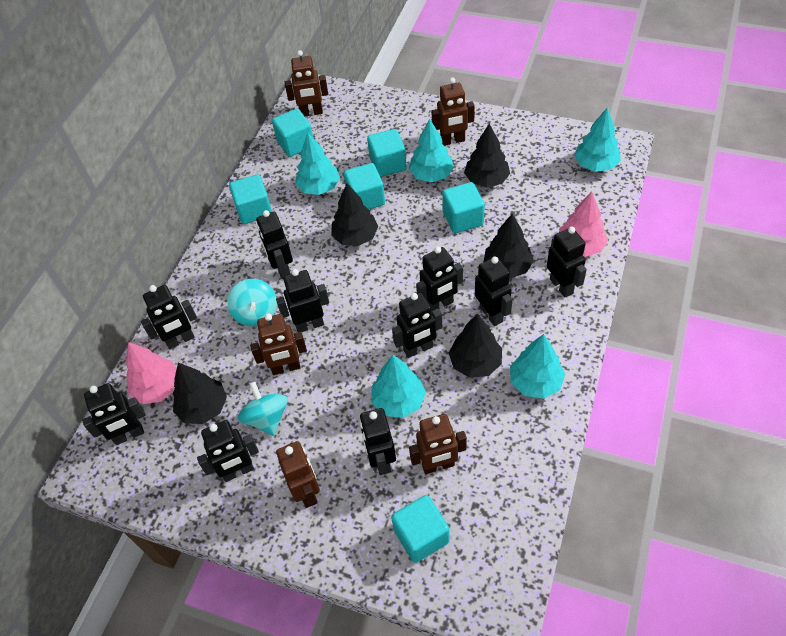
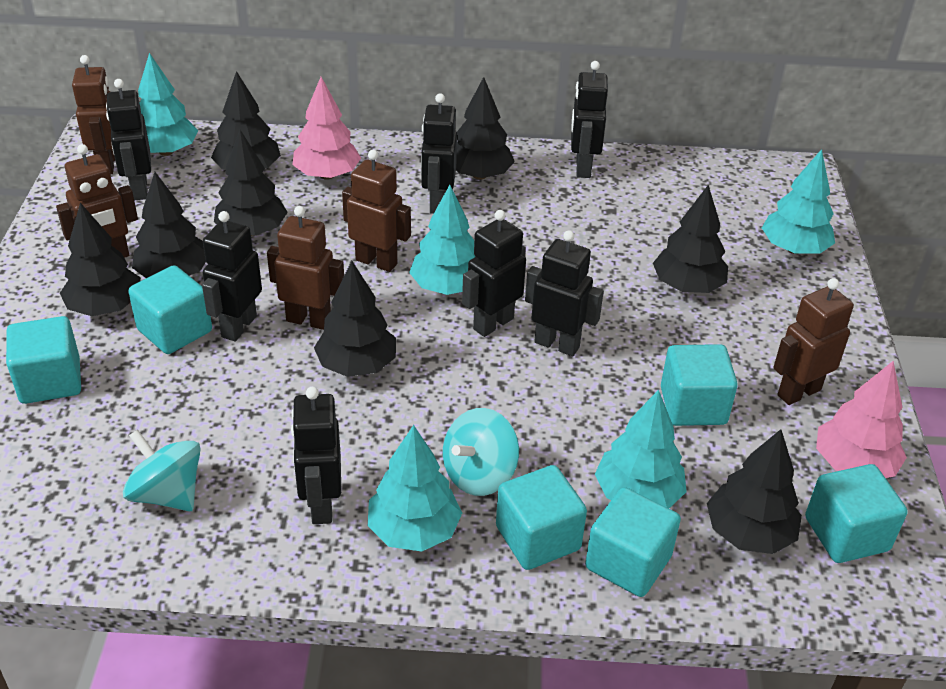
black robot: 10 -> 7
black tree: 5 -> 8

